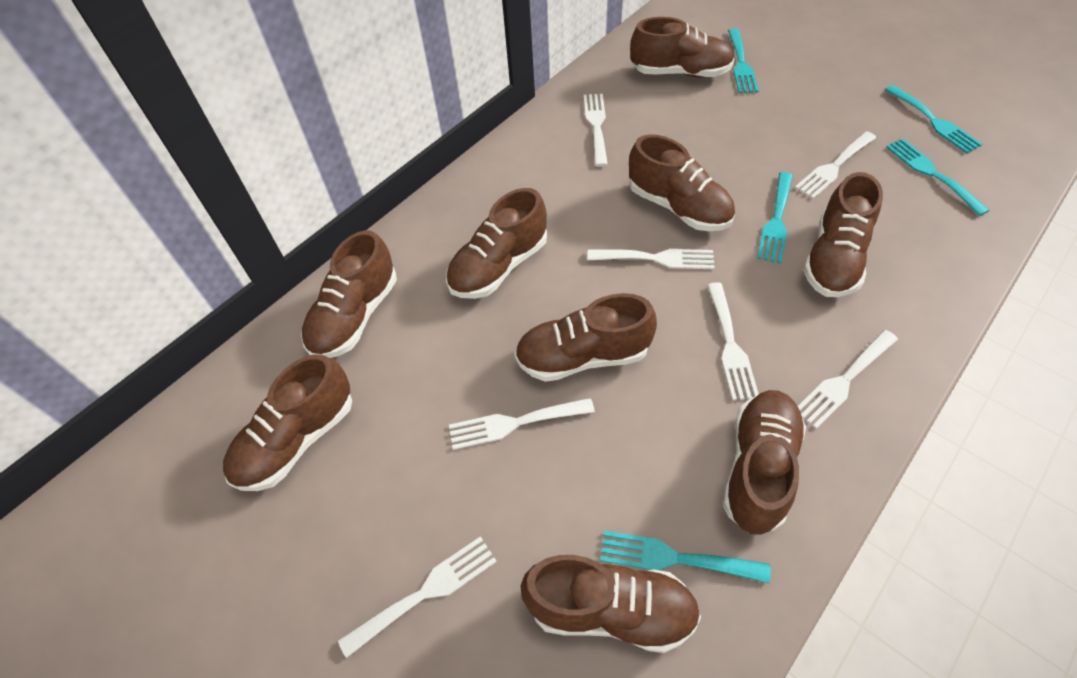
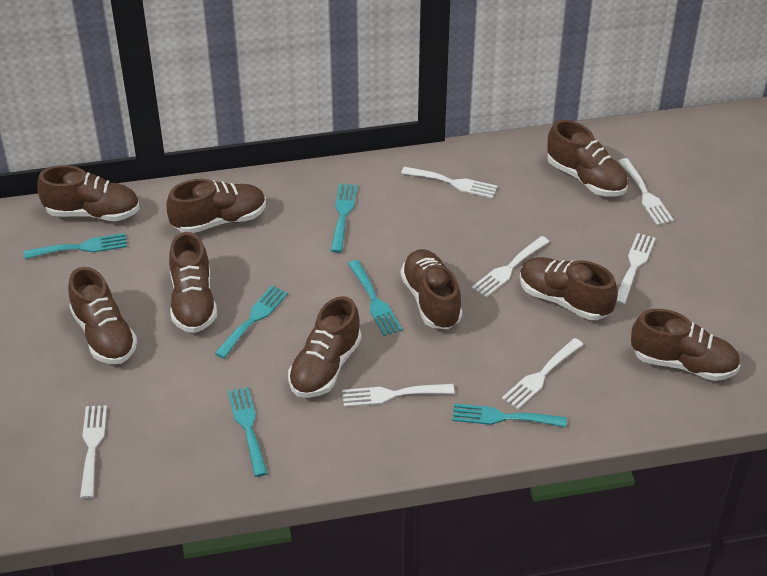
turquoise fork: 5 -> 6

